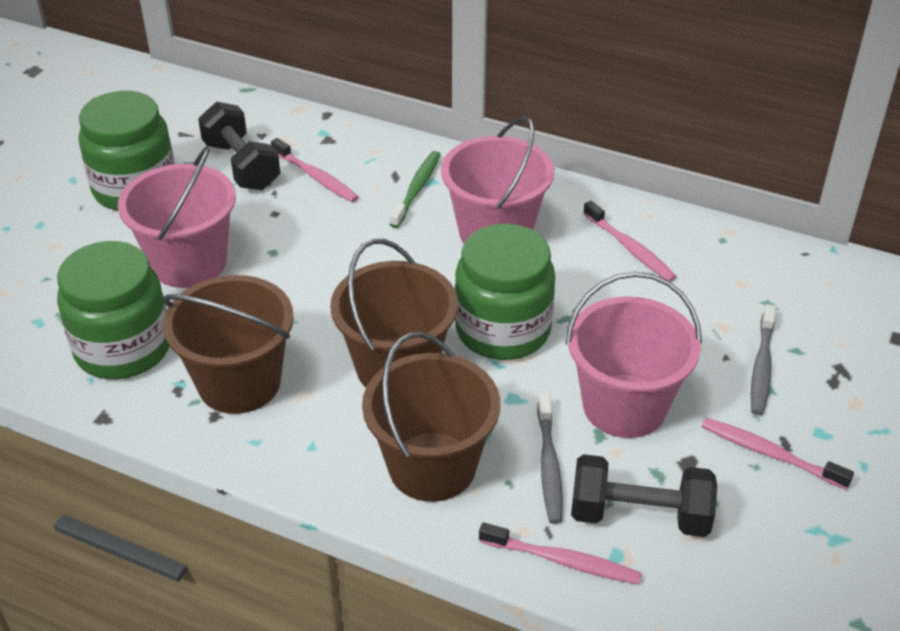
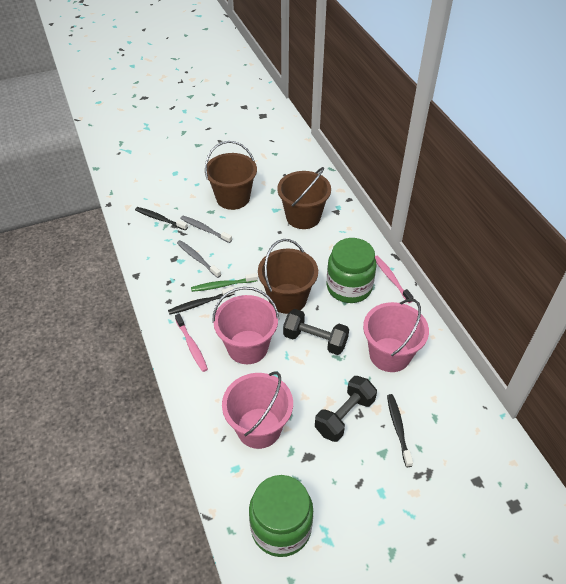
black toothbrush: 0 -> 3
green jar: 3 -> 2
pink toothbrush: 4 -> 2

